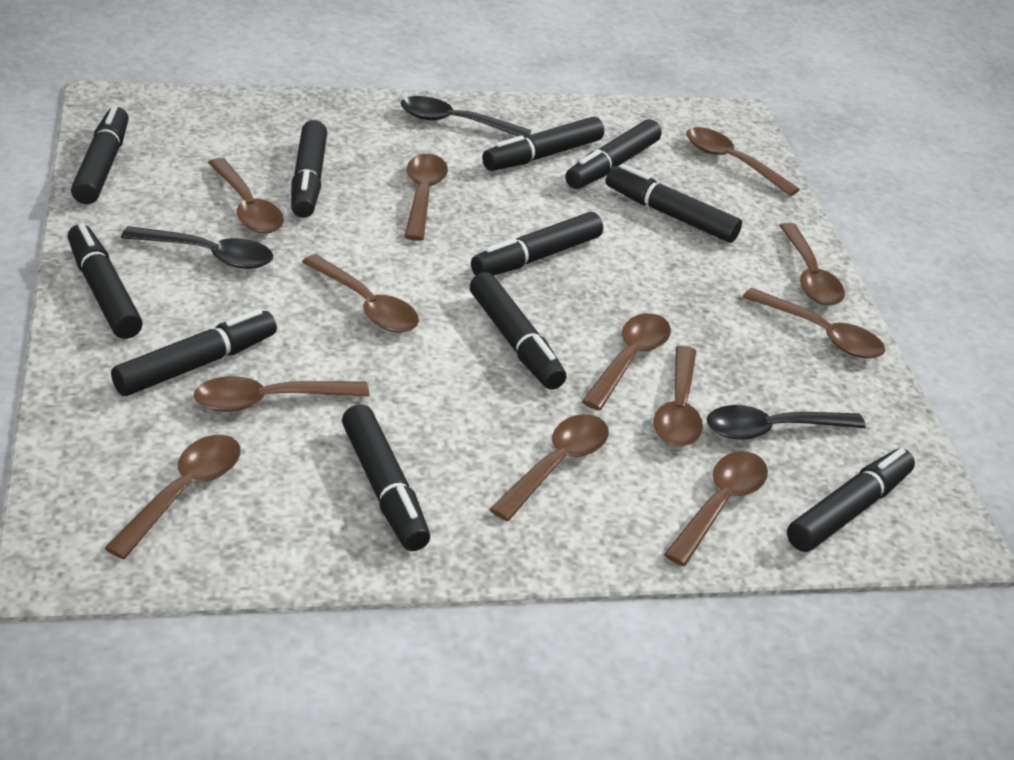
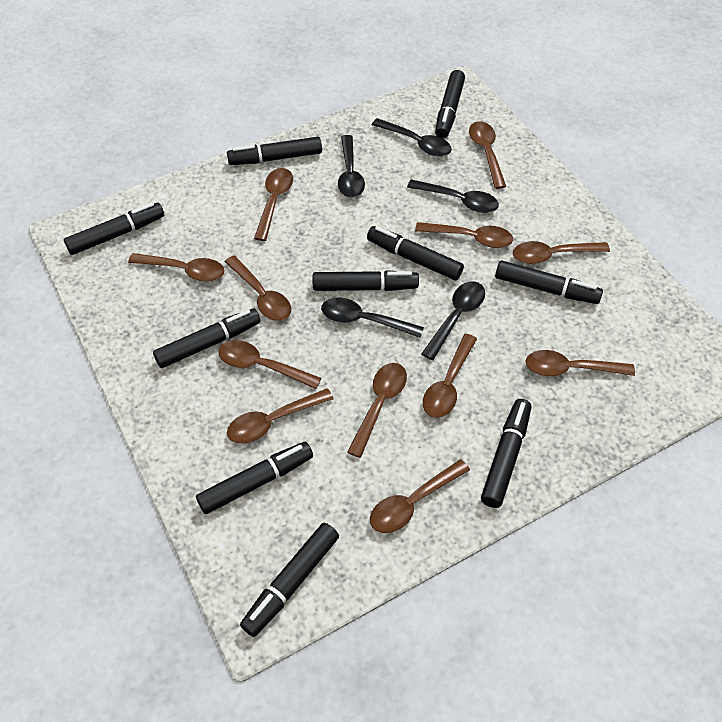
black marker: 11 -> 10
black spoon: 3 -> 5

